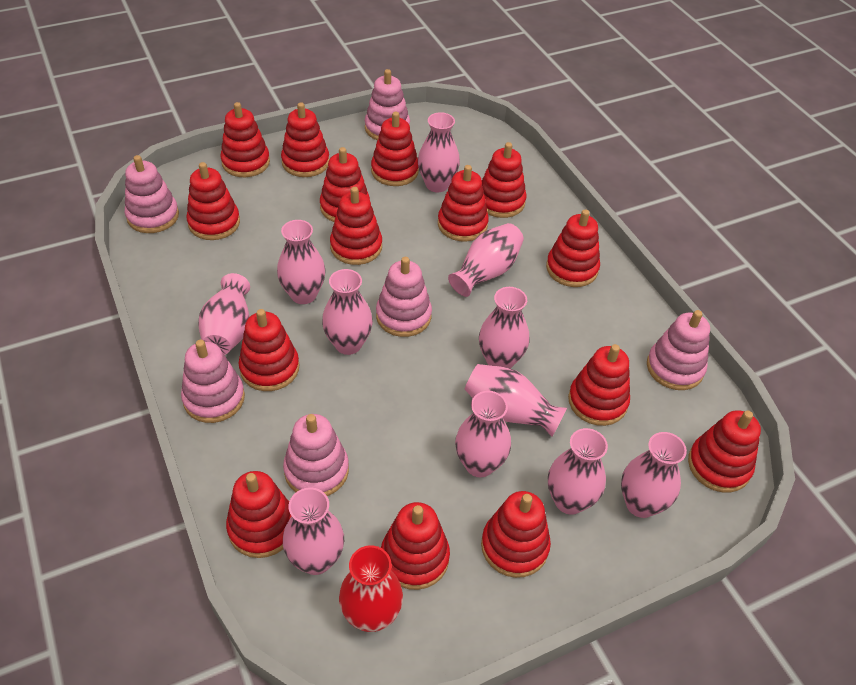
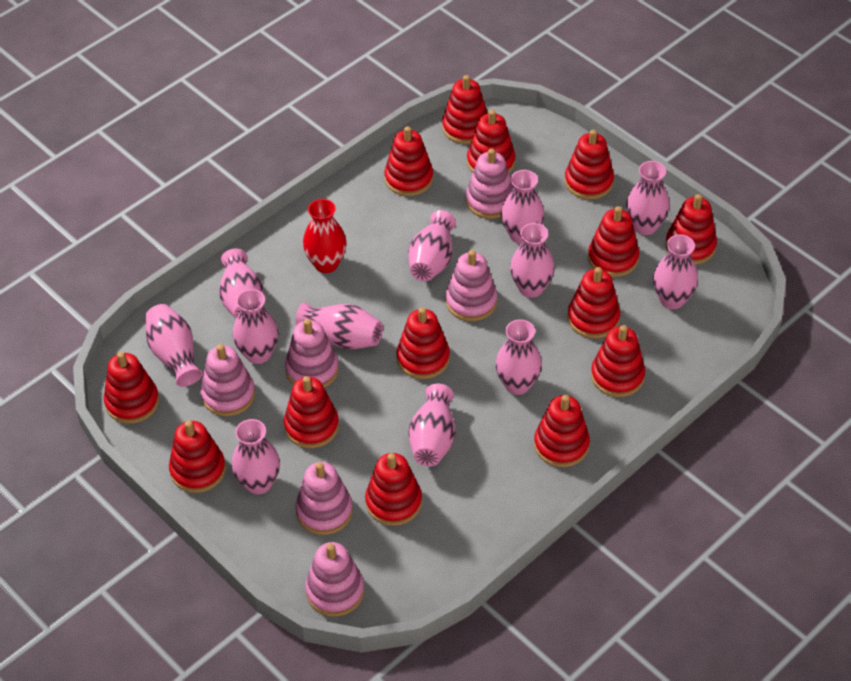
pink vase: 11 -> 12
red stacking toy: 15 -> 14

